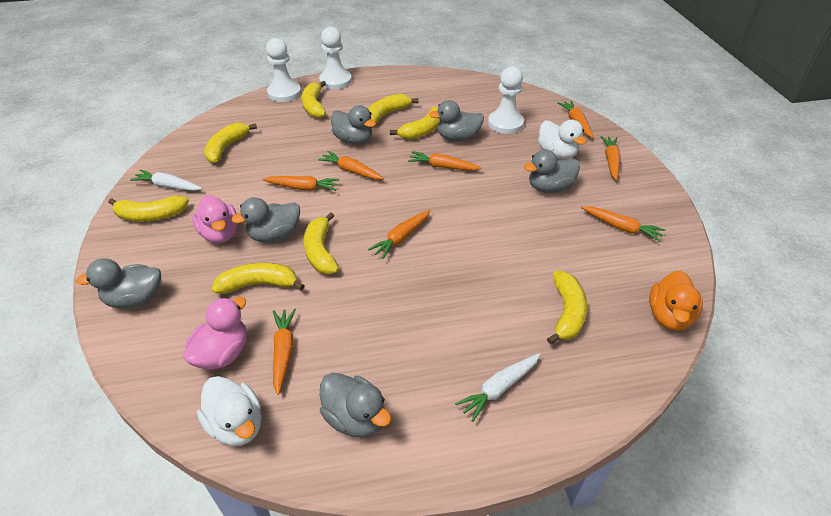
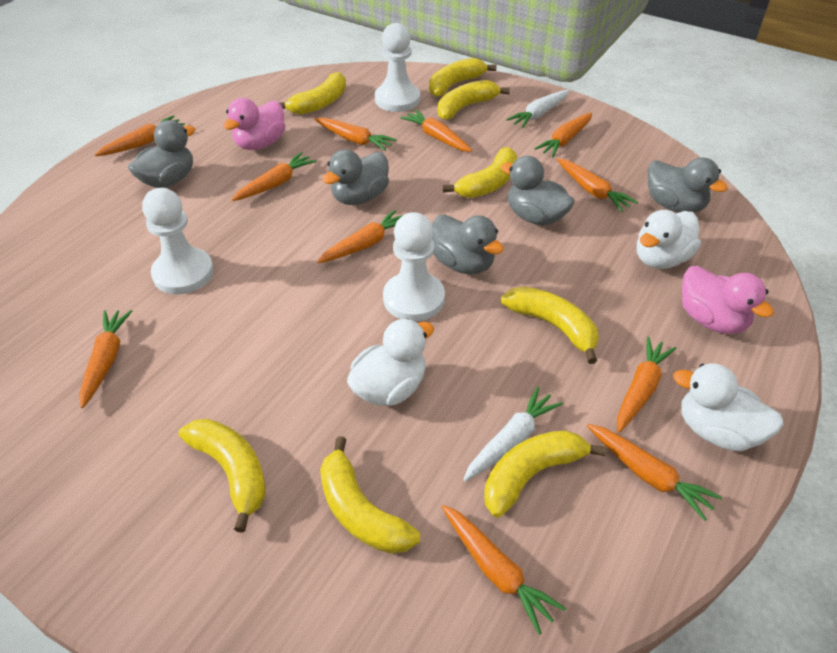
grey duck: 6 -> 5
orange carrot: 8 -> 11
orange duck: 1 -> 0
white duck: 2 -> 3

